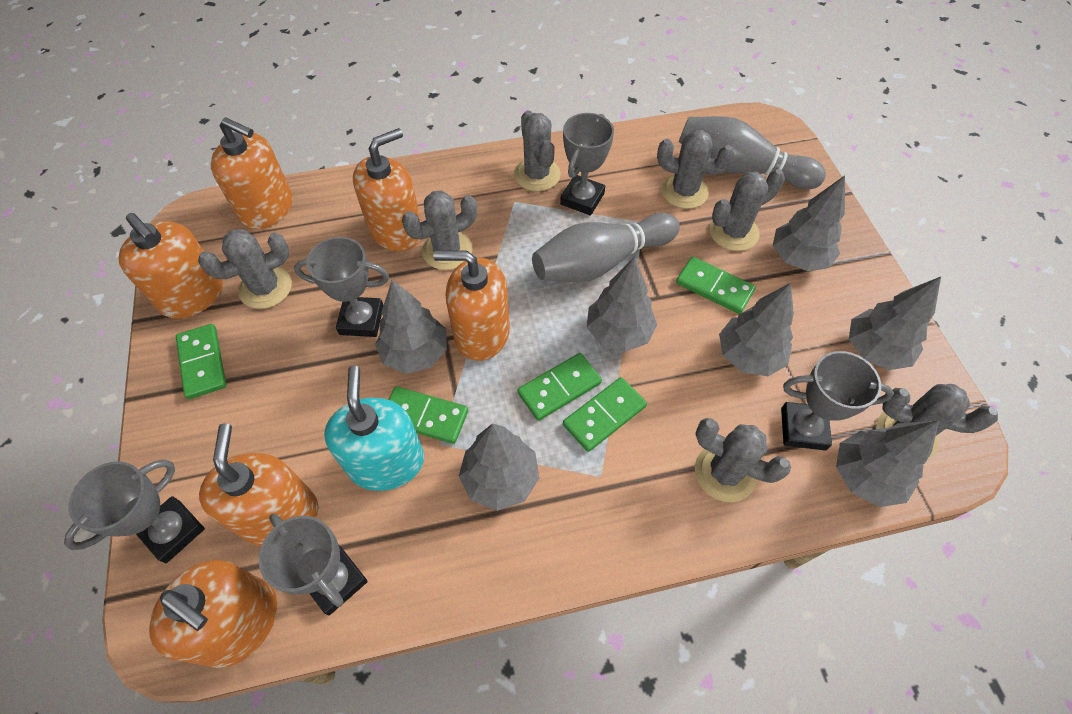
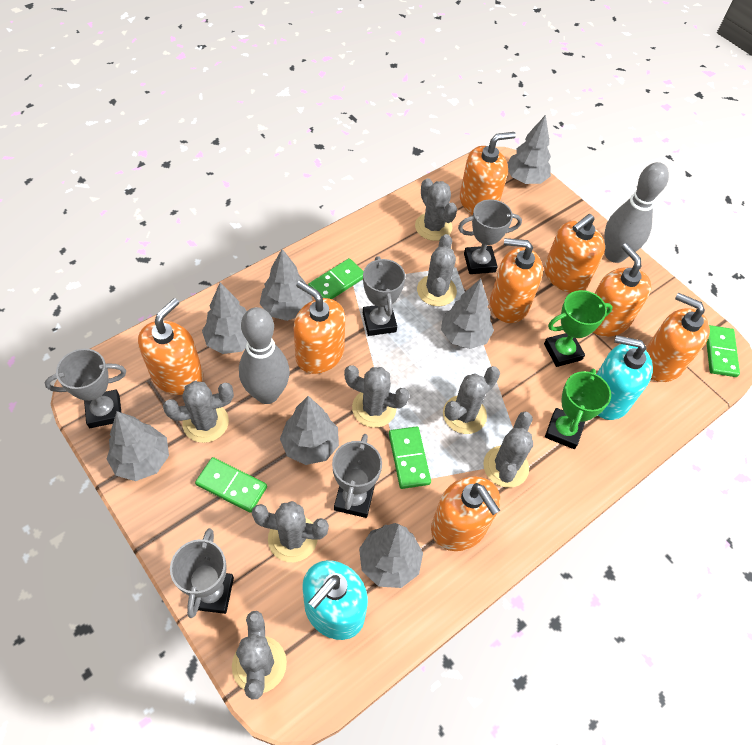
green domino: 5 -> 4
green trophy: 0 -> 2
grey cactus: 7 -> 8
orange soap dispenser: 6 -> 8
turquoise soap dispenser: 1 -> 2

